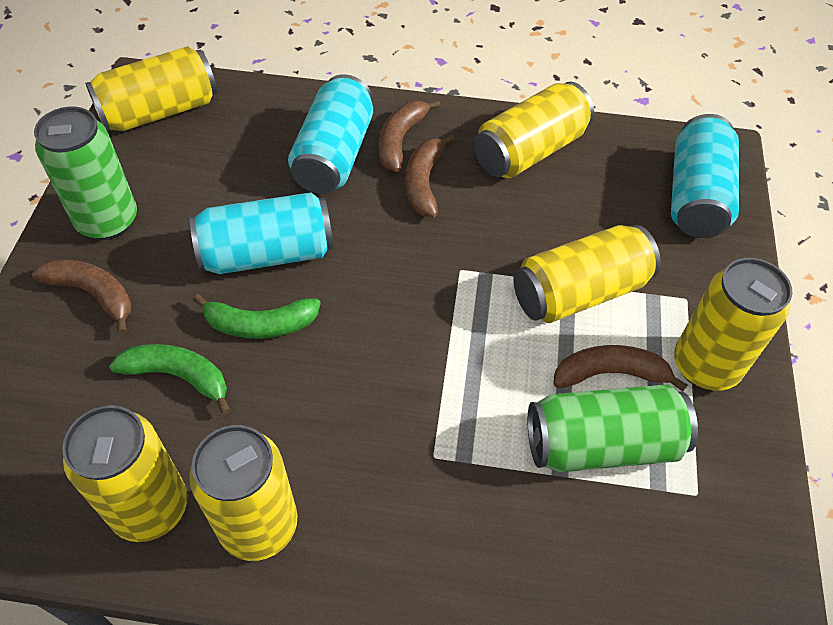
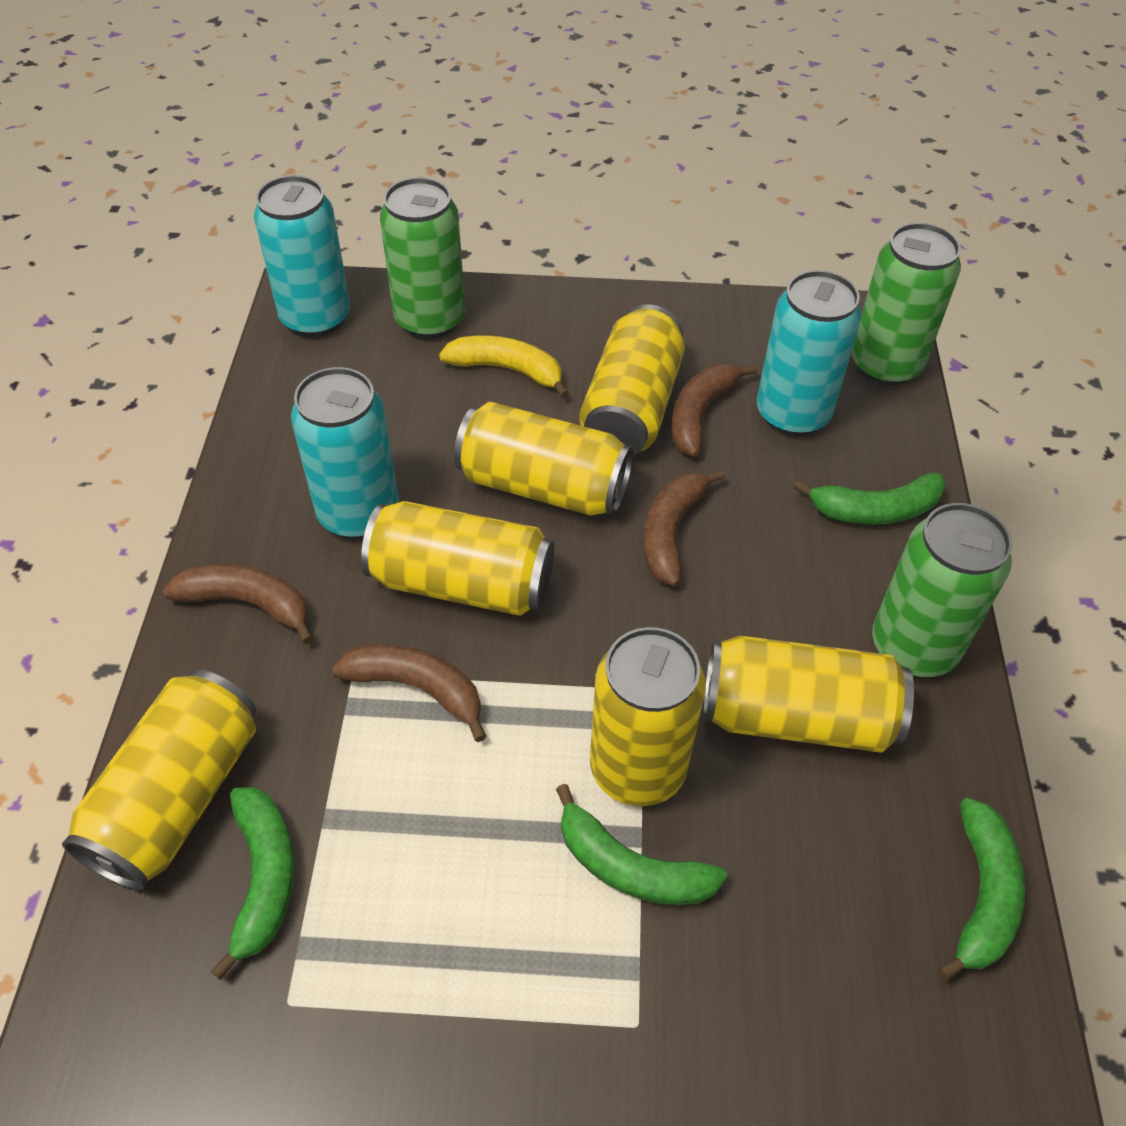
green banana: 2 -> 4
green can: 2 -> 3
yellow banana: 0 -> 1

